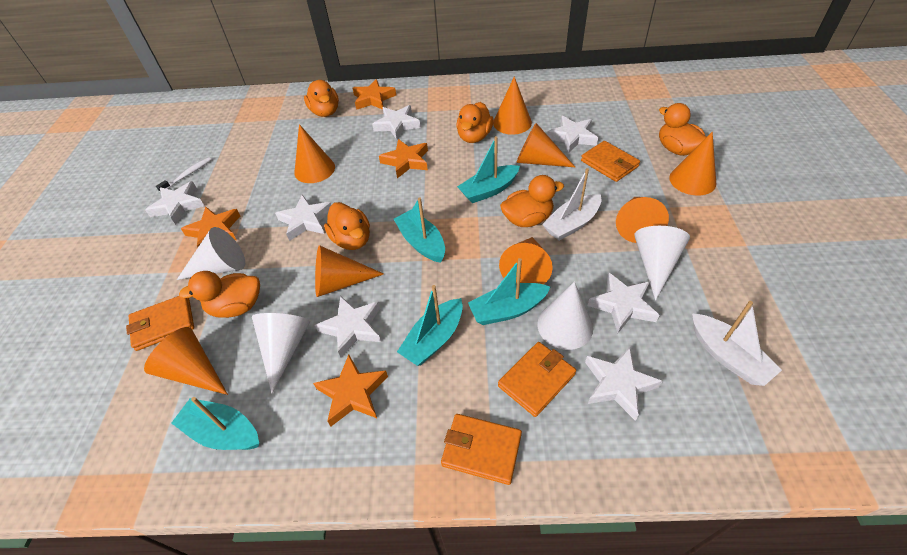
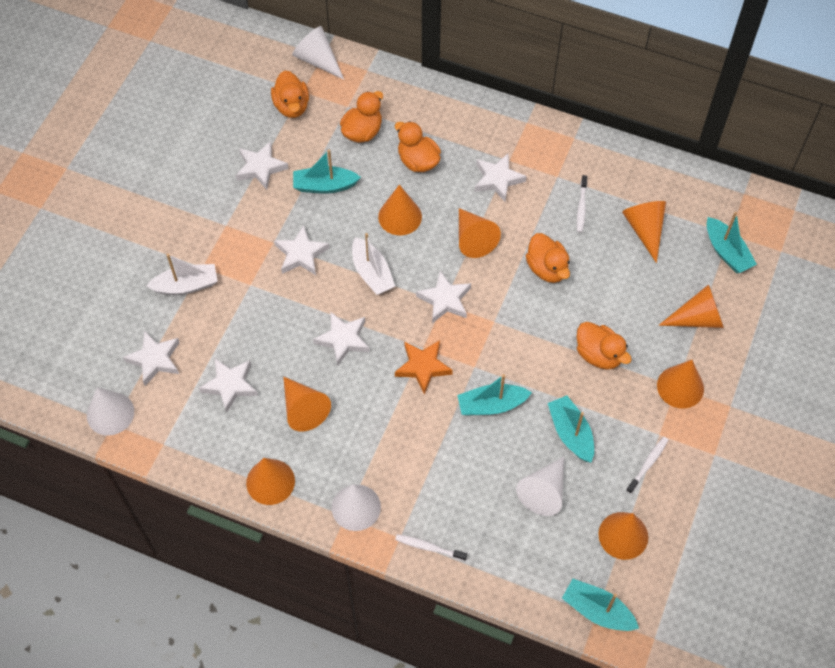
orange duck: 6 -> 5
orange star: 4 -> 1
orange wallet: 4 -> 0
white toothbrush: 1 -> 3

